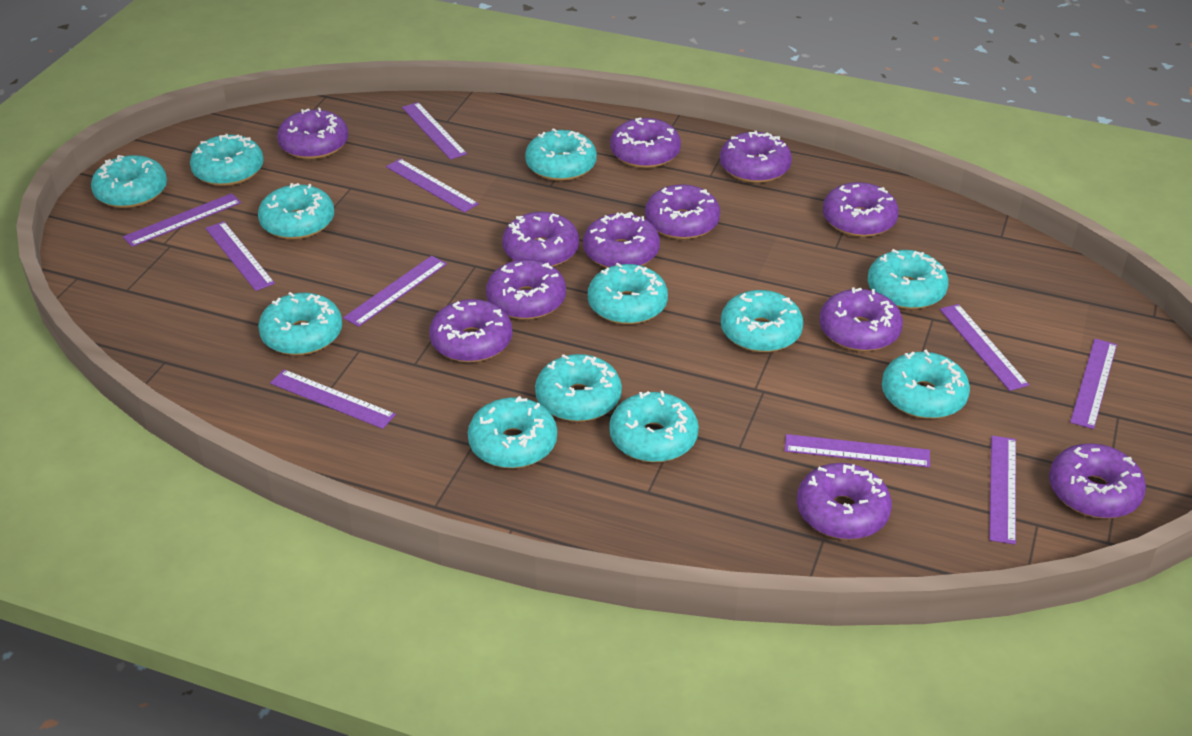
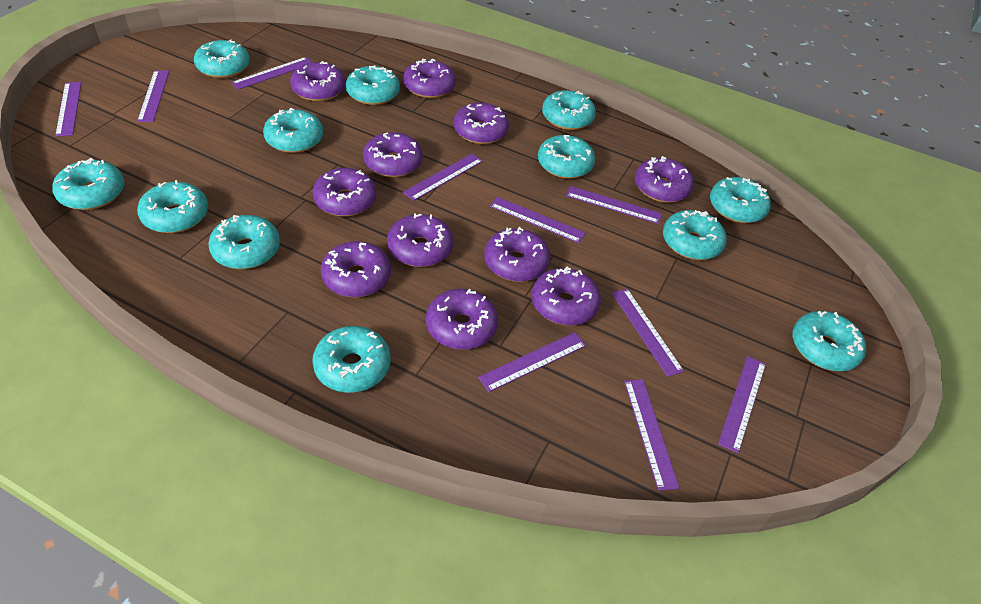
purple donut: 12 -> 11

